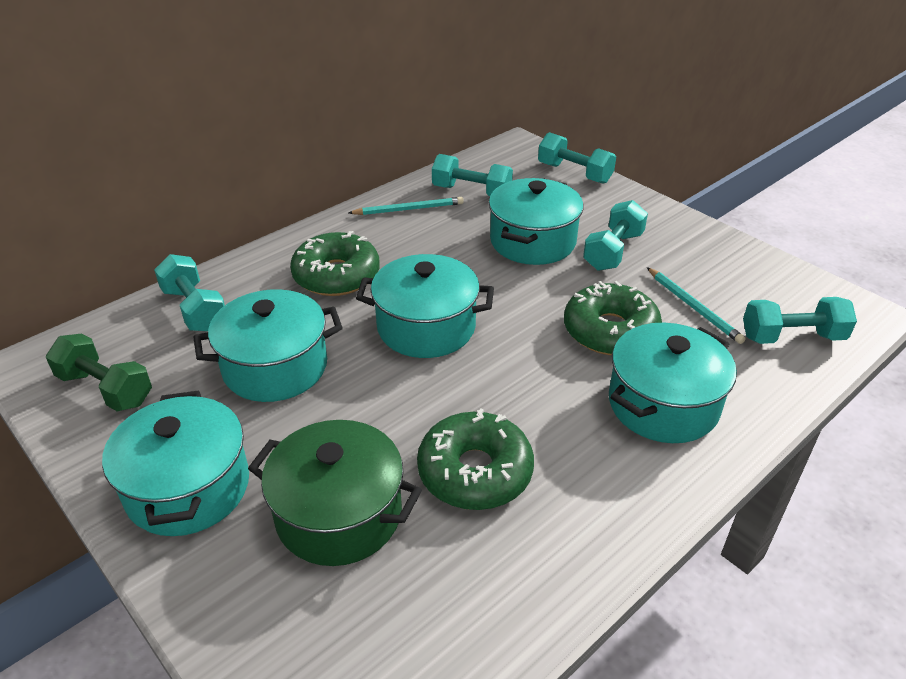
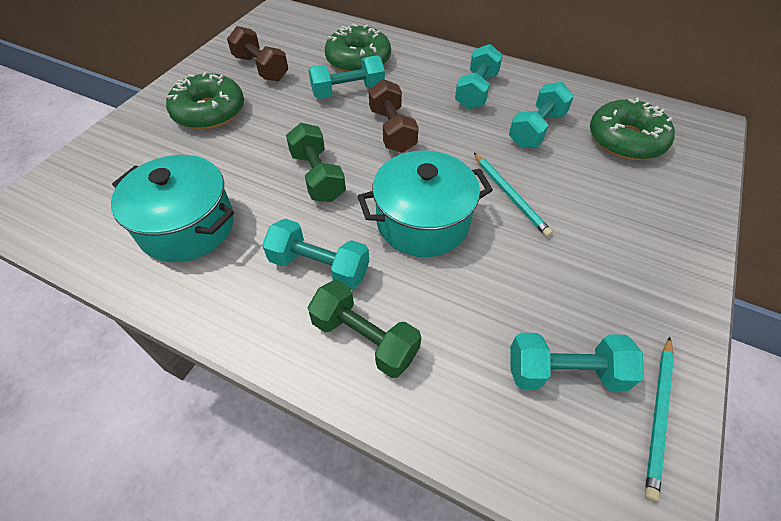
brown dumbbell: 0 -> 2
green dumbbell: 1 -> 2
green pot: 1 -> 0
turquoise pot: 5 -> 2

